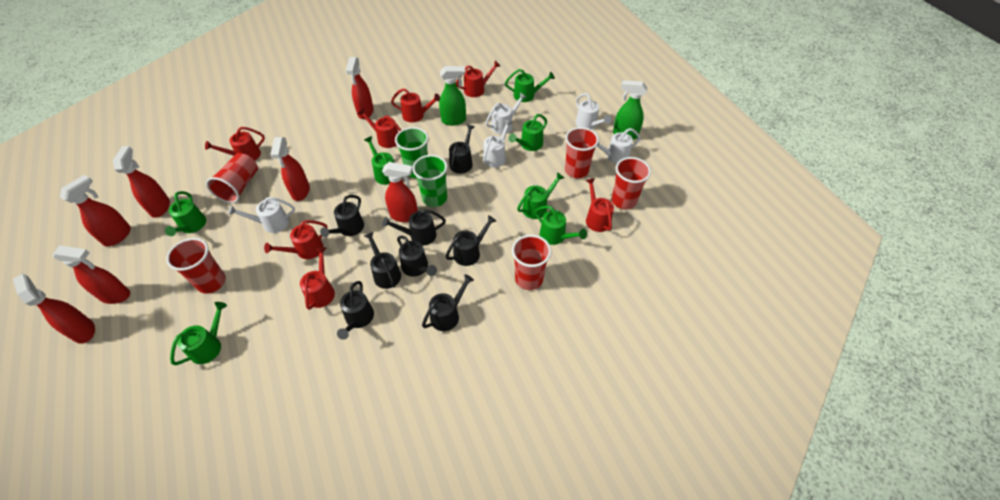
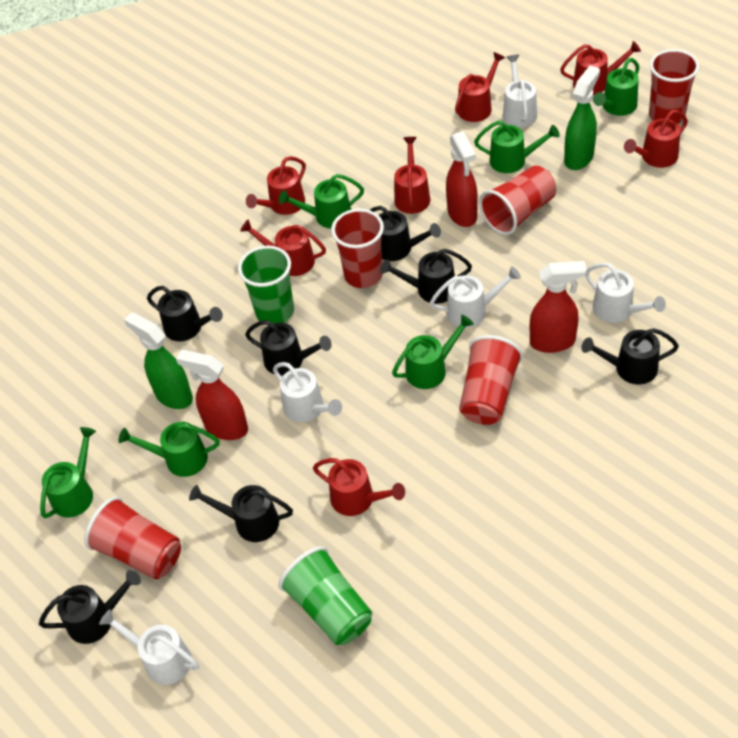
black watering can: 8 -> 7
green watering can: 7 -> 6
red spray bottle: 7 -> 3

